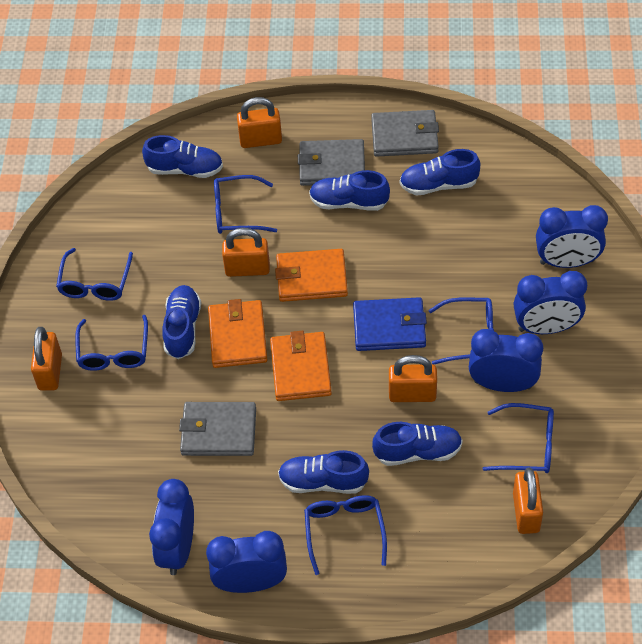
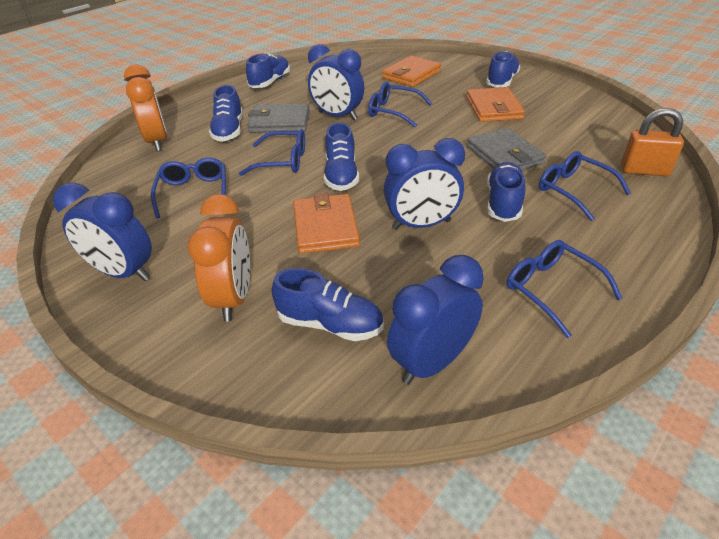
blue clock: 5 -> 4
blue glasses: 6 -> 5
blue wallet: 1 -> 0
grey wallet: 3 -> 2
orange clock: 0 -> 2
orange padlock: 5 -> 1

